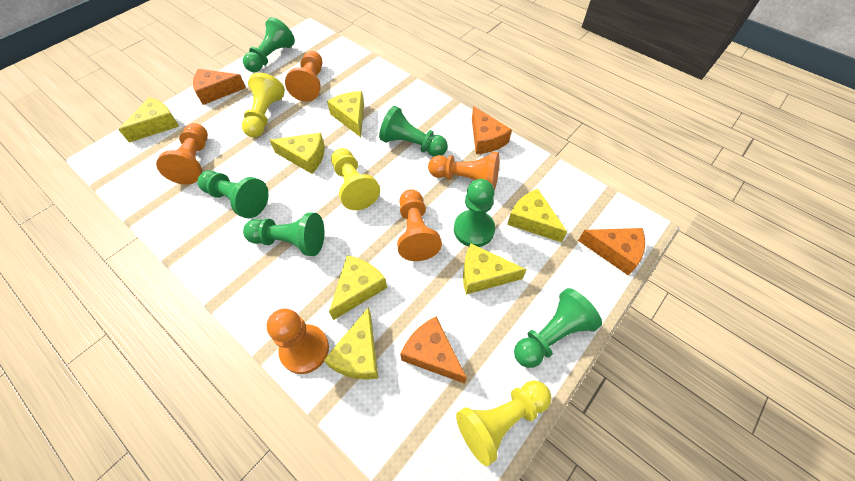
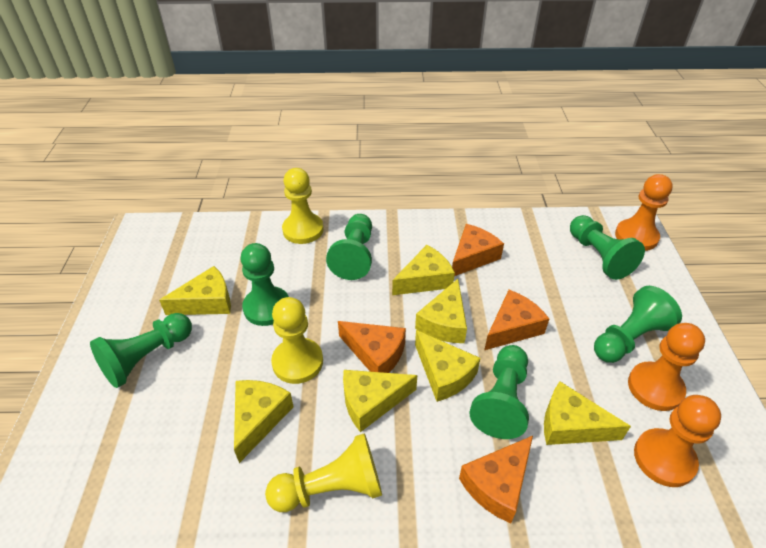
orange pawn: 5 -> 3

